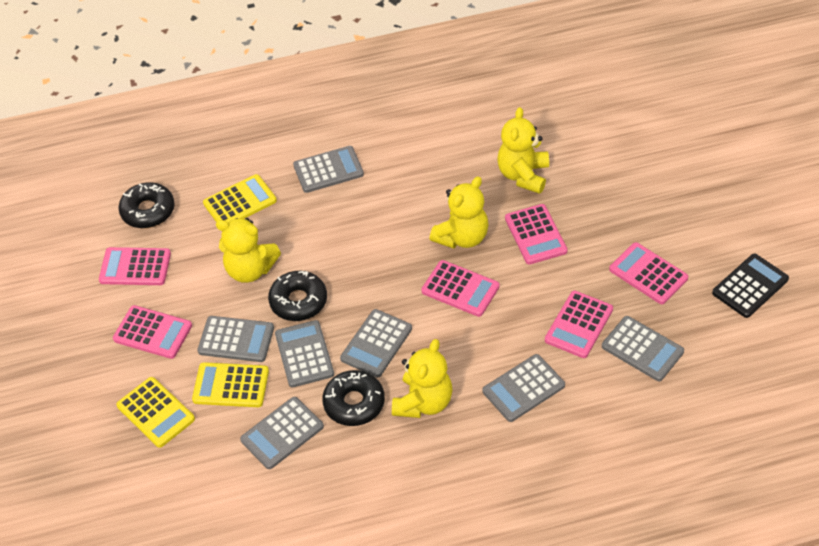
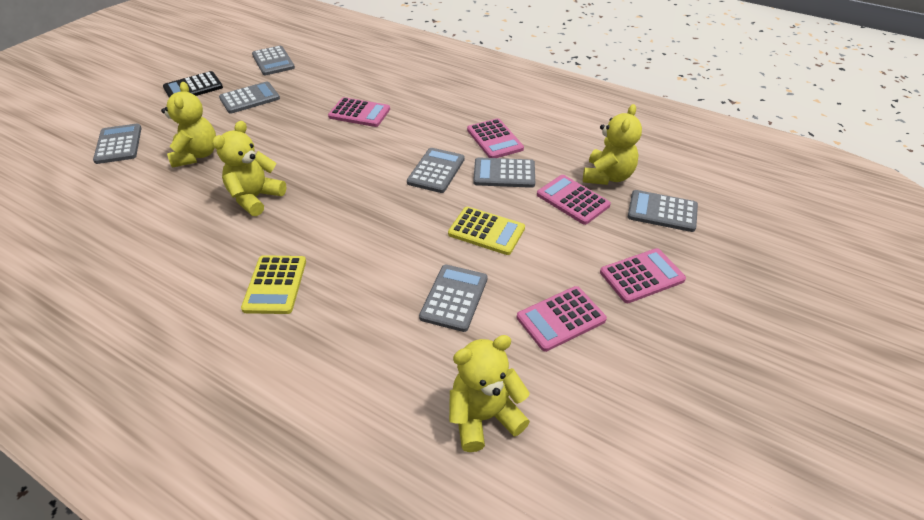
black donut: 3 -> 0
pink calculator: 6 -> 5
yellow calculator: 3 -> 2

